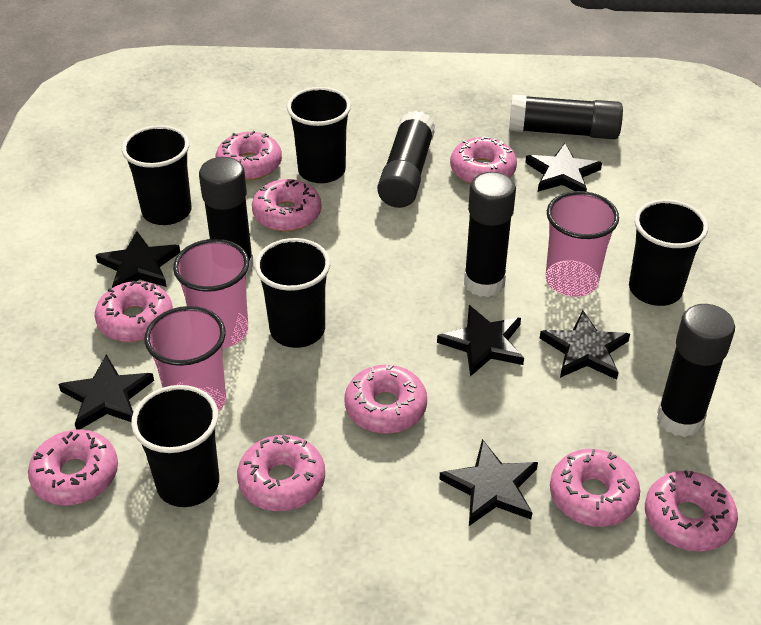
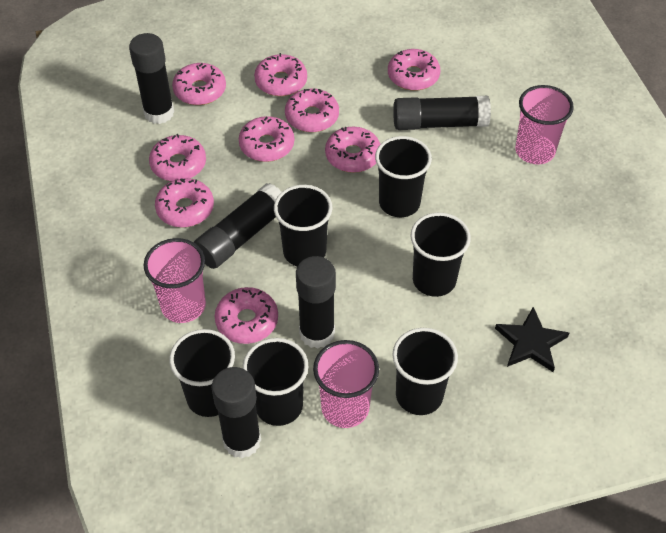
black cup: 5 -> 6
black star: 6 -> 1

